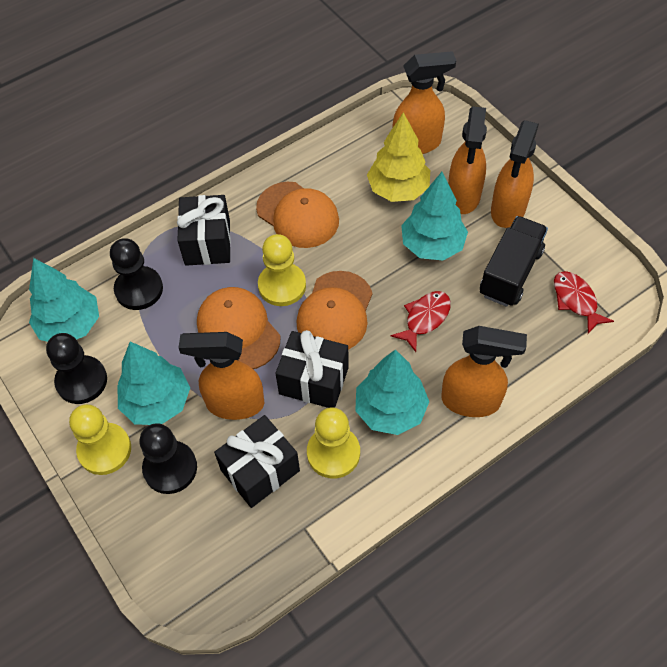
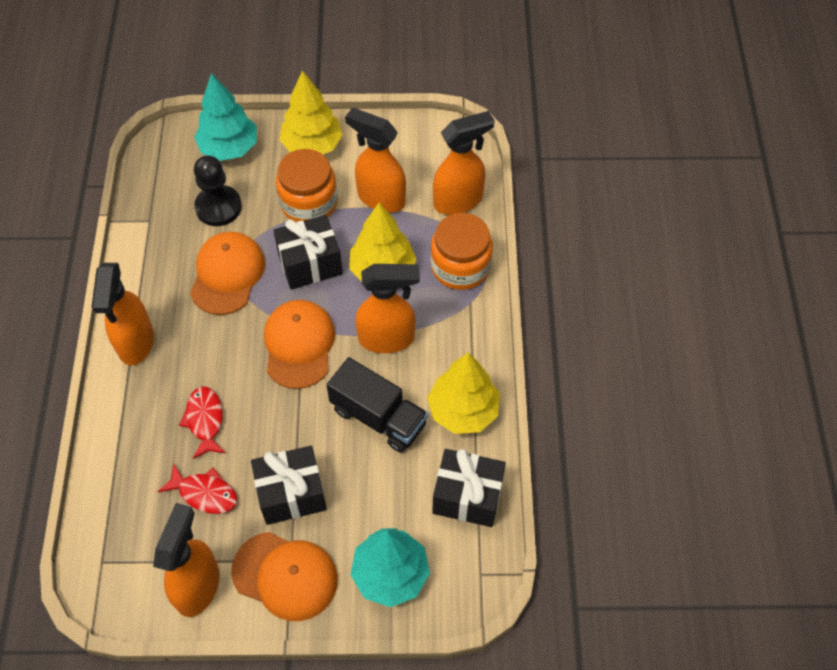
black pawn: 3 -> 1
orange jar: 0 -> 2
turquoise tree: 4 -> 2
yellow pawn: 3 -> 0
yellow tree: 1 -> 3

